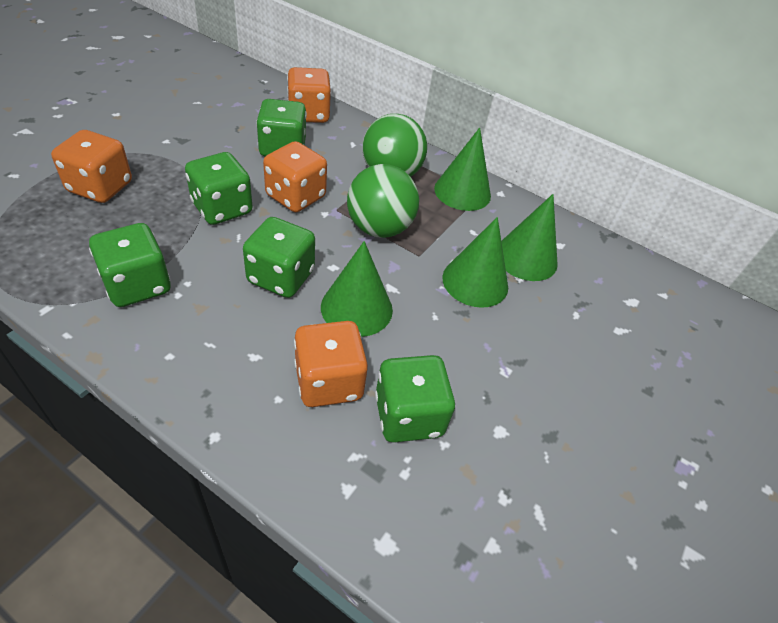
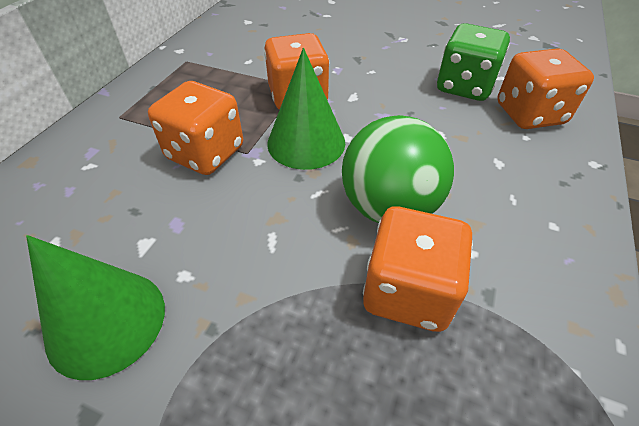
green ball: 2 -> 1
green cone: 4 -> 2
green dice: 5 -> 1

